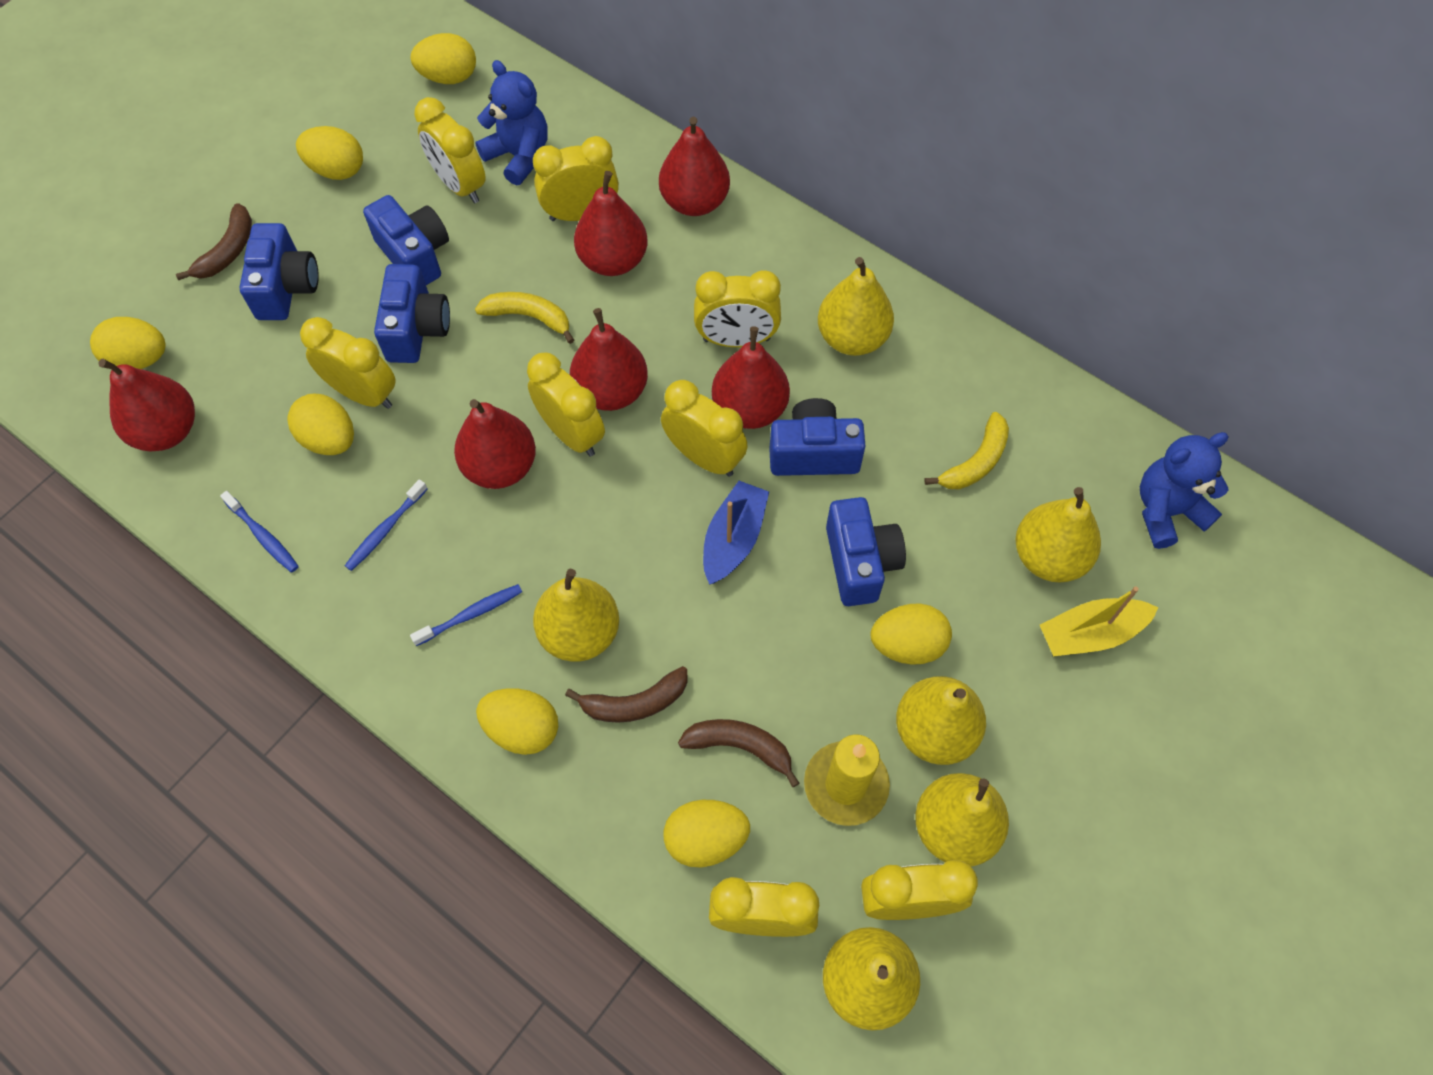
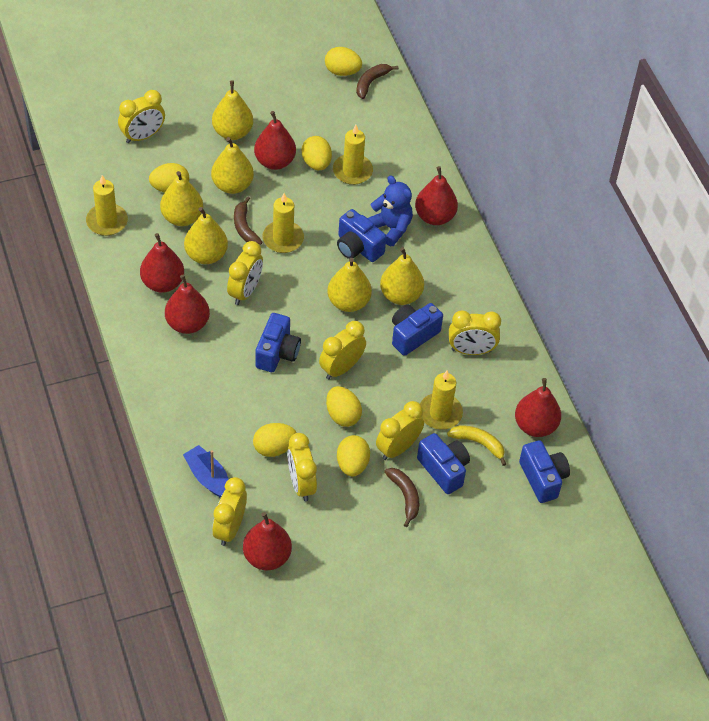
blue teddy bear: 2 -> 1
blue toothbrush: 3 -> 0
yellow banana: 2 -> 1
yellow boat: 1 -> 0
yellow candle: 1 -> 4
yellow clock: 8 -> 7
yellow egg: 7 -> 6

